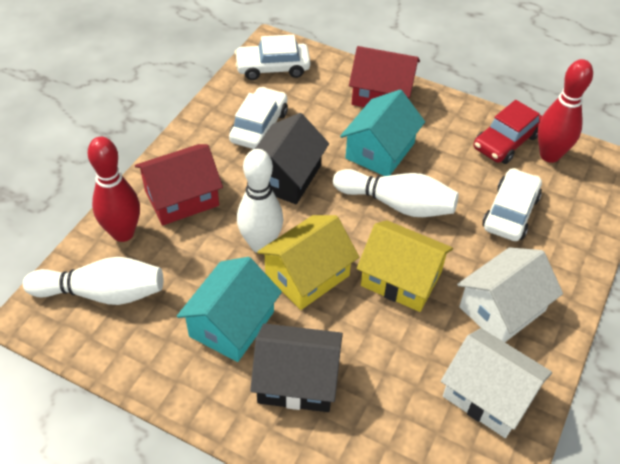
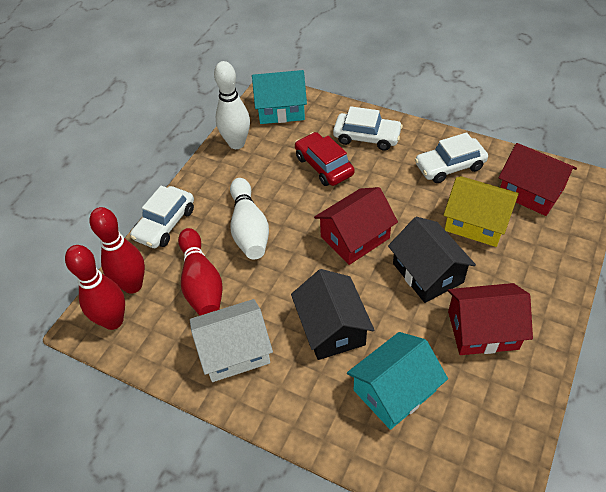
red bowling pin: 2 -> 3
red house: 2 -> 3
white bowling pin: 3 -> 2
white house: 2 -> 1
yellow house: 2 -> 1

